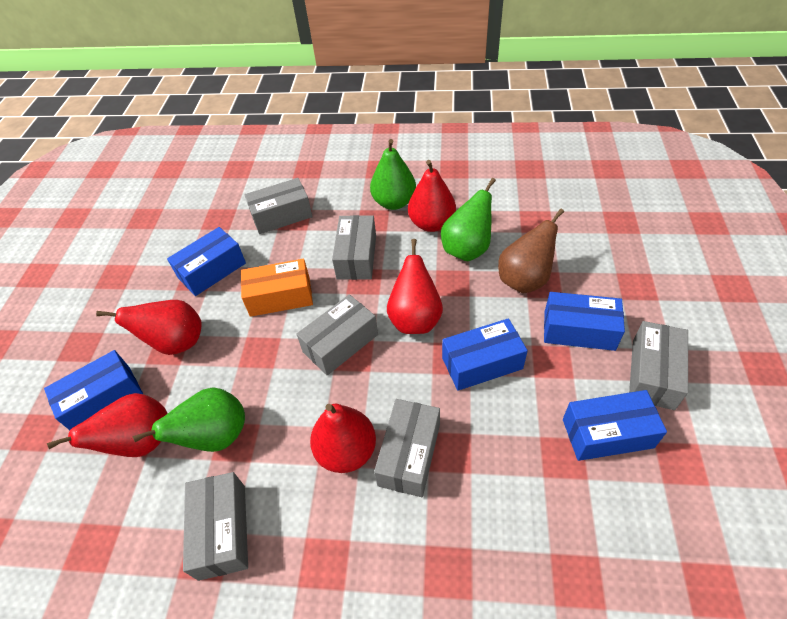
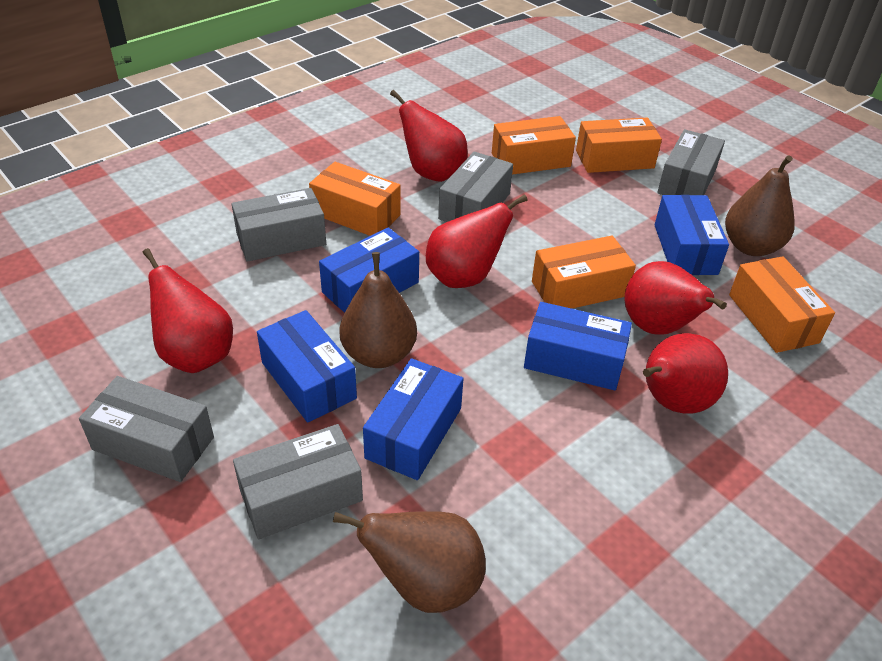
brown pear: 1 -> 3
green pear: 3 -> 0
grey box: 6 -> 5
orange box: 1 -> 5

